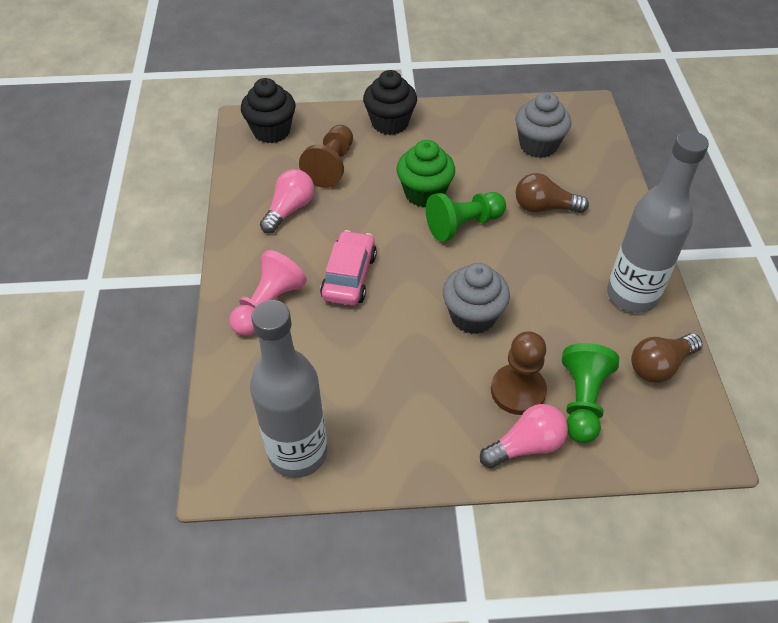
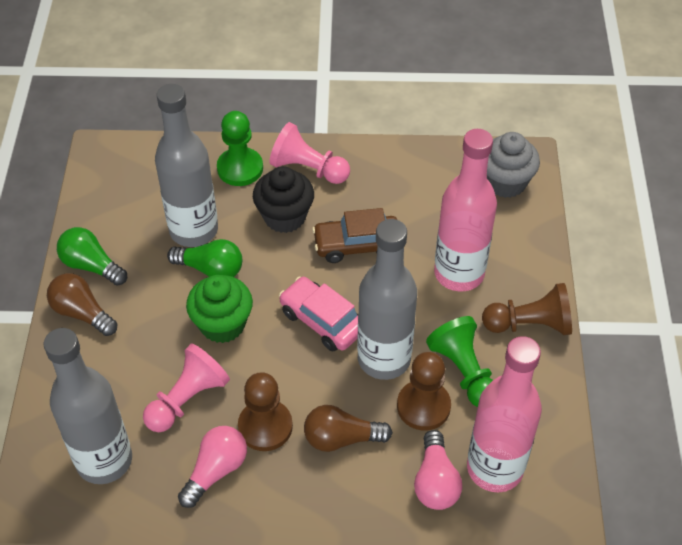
black cupcake: 2 -> 1
brown car: 0 -> 1
brown pawn: 2 -> 3
green light bulb: 0 -> 2
grey bottle: 2 -> 3
grey cupcake: 2 -> 1
pink bottle: 0 -> 2
pink pawn: 1 -> 2

